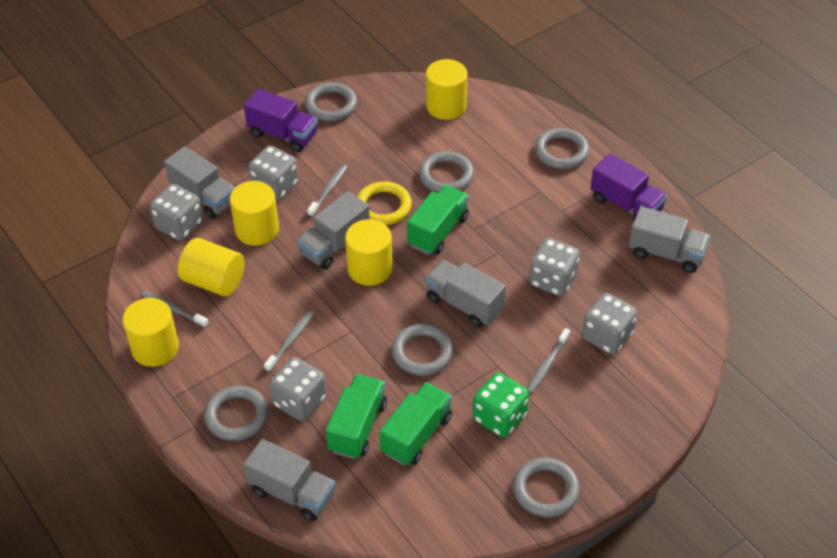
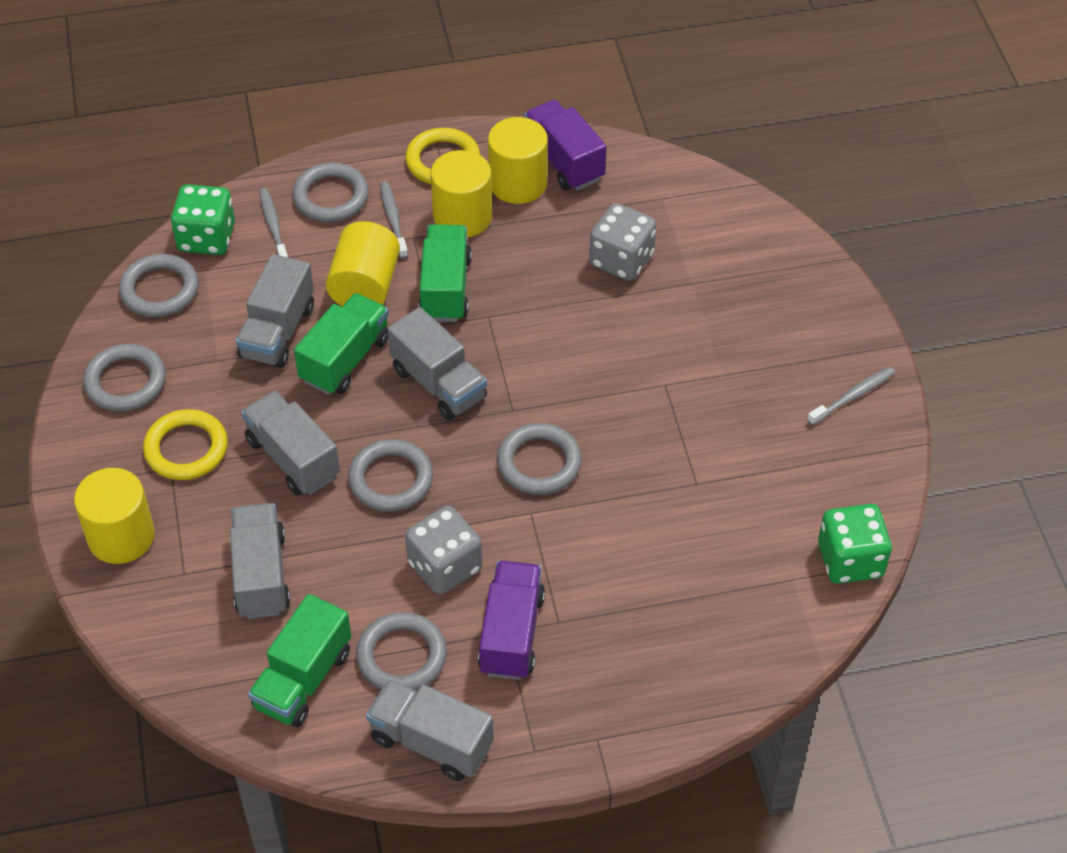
green dice: 1 -> 2
grey dice: 5 -> 2
grey toothbrush: 4 -> 3
yellow cylinder: 5 -> 4
yellow ring: 1 -> 2

